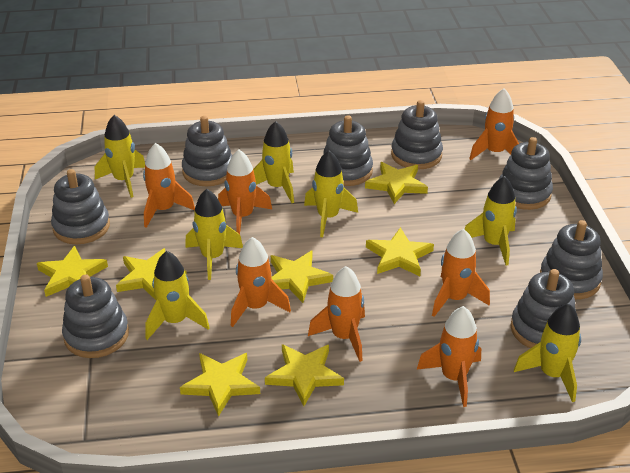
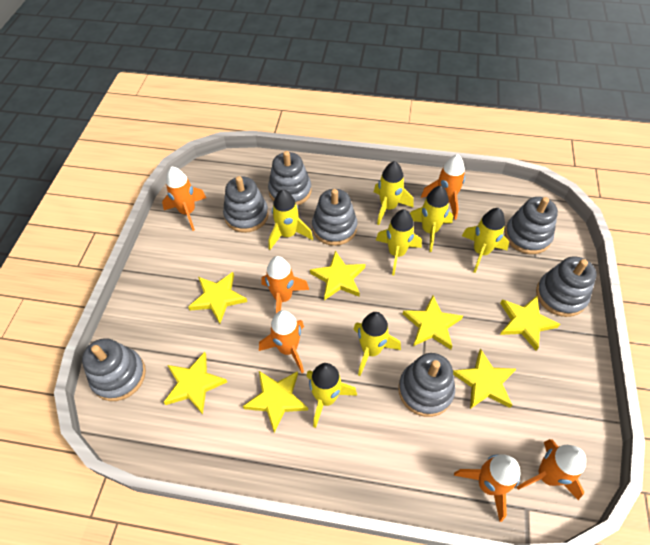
grey stacking toy: 8 -> 7
orange rocket: 7 -> 6

